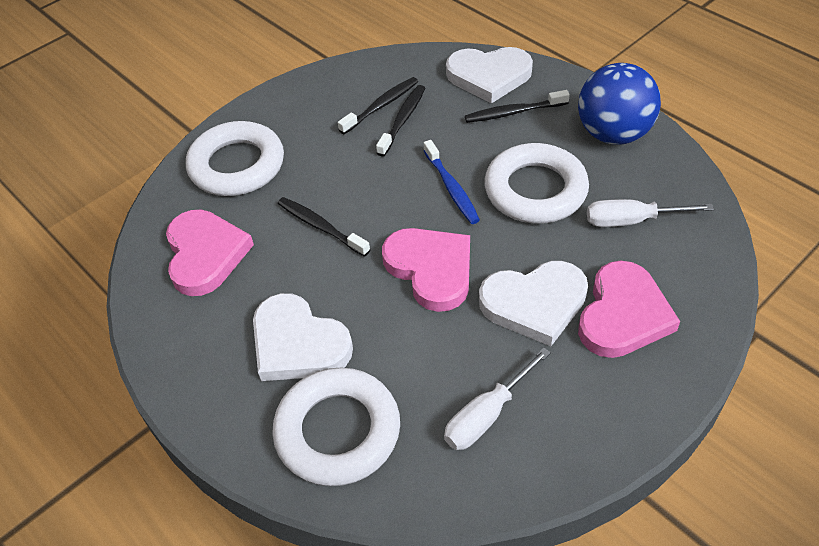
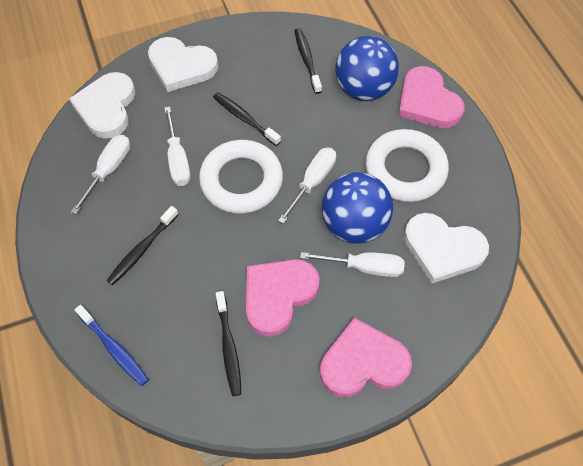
blue ball: 1 -> 2
white ring: 3 -> 2
white screwdriver: 2 -> 4

